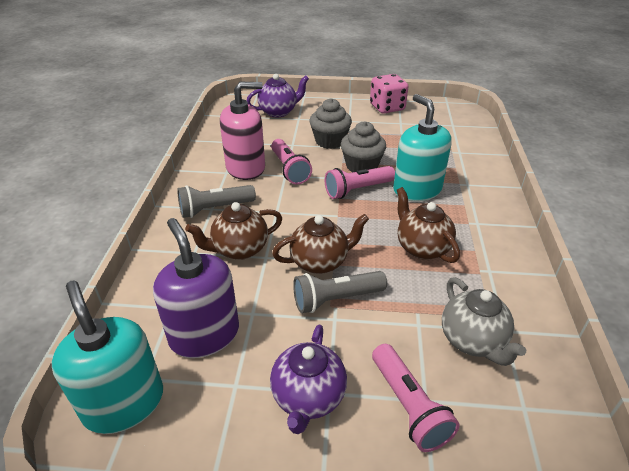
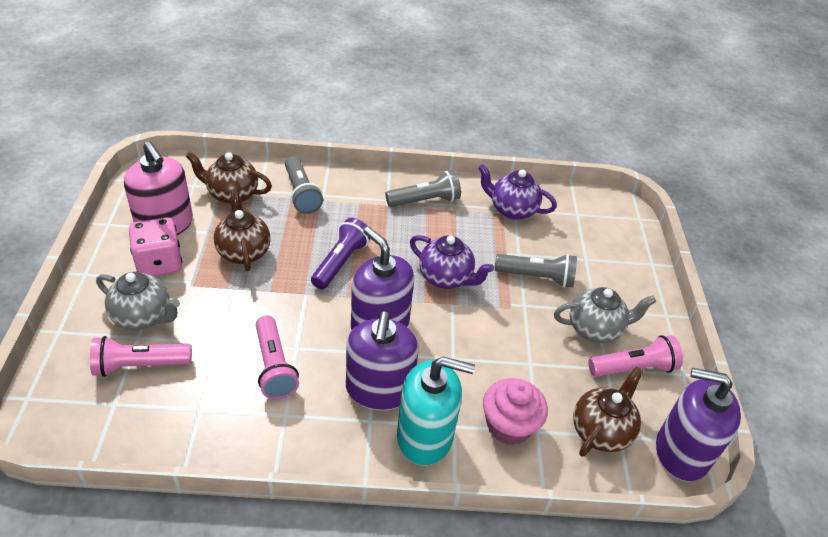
grey cupcake: 2 -> 0
grey flashlight: 2 -> 3
grey teapot: 1 -> 2
pink cupcake: 0 -> 1
purple flashlight: 0 -> 1
purple soap dispenser: 1 -> 3
turquoise soap dispenser: 2 -> 1

